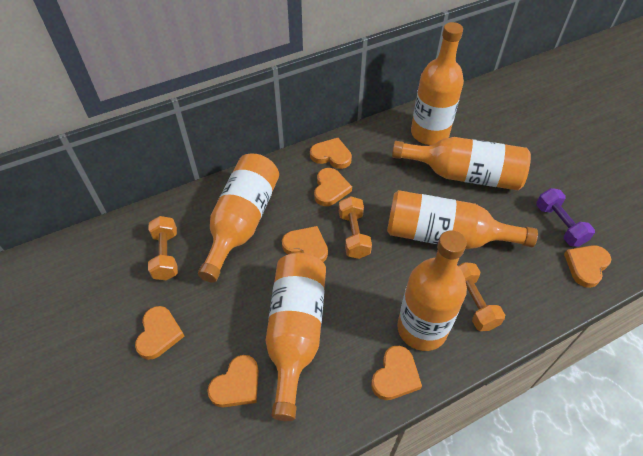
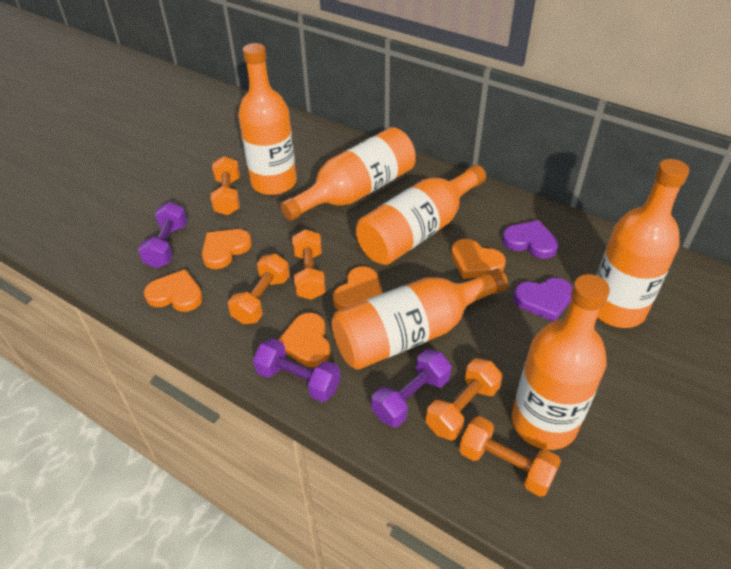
orange dumbbell: 3 -> 5
orange heart: 7 -> 5
purple dumbbell: 1 -> 3
purple heart: 0 -> 2

